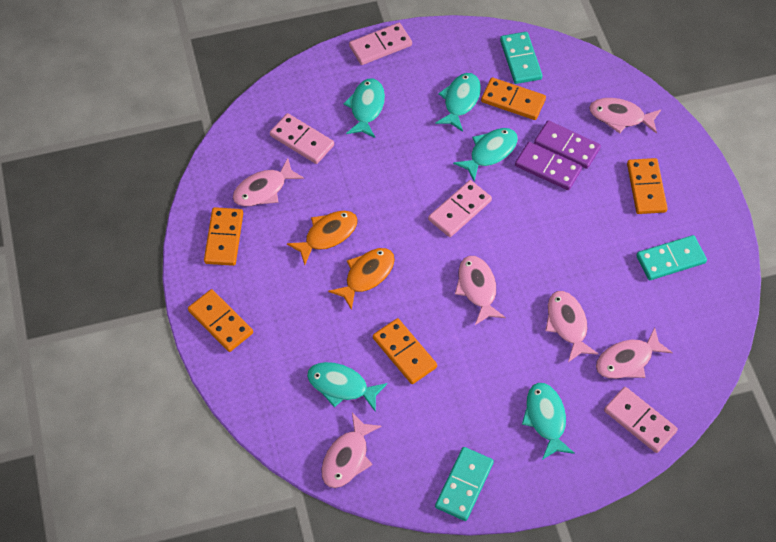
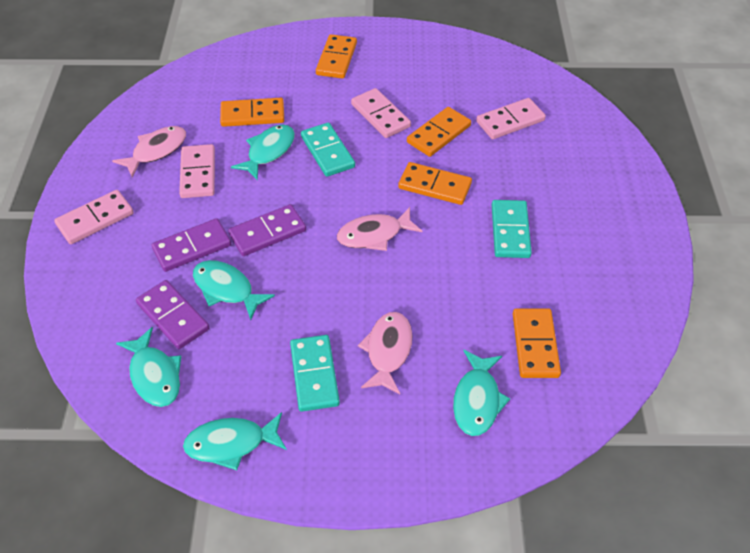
orange fish: 2 -> 0
pink fish: 6 -> 3
purple domino: 2 -> 3

